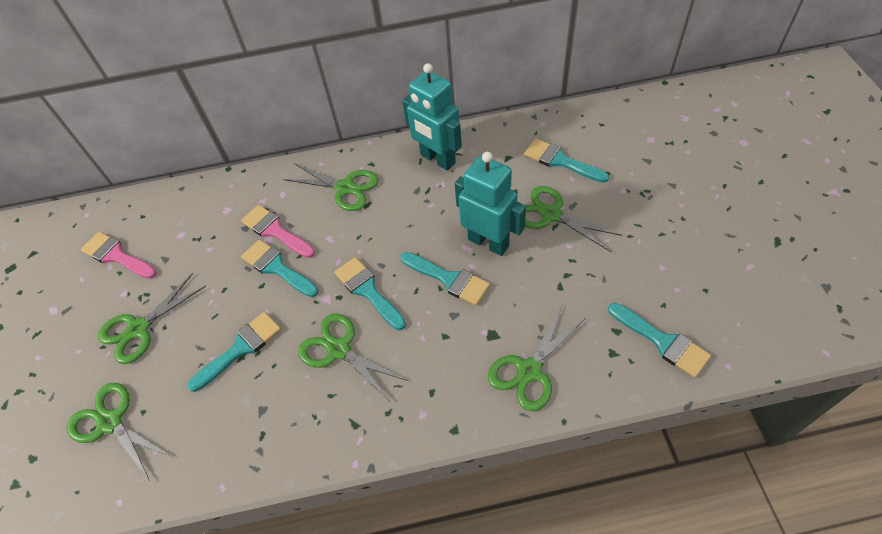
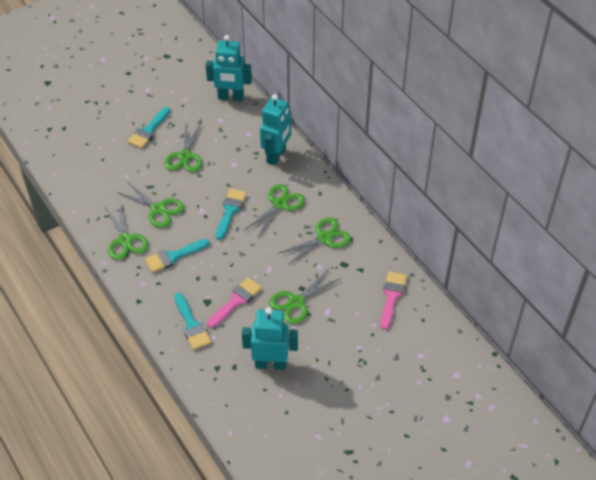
turquoise brush: 6 -> 4
turquoise robot: 2 -> 3

